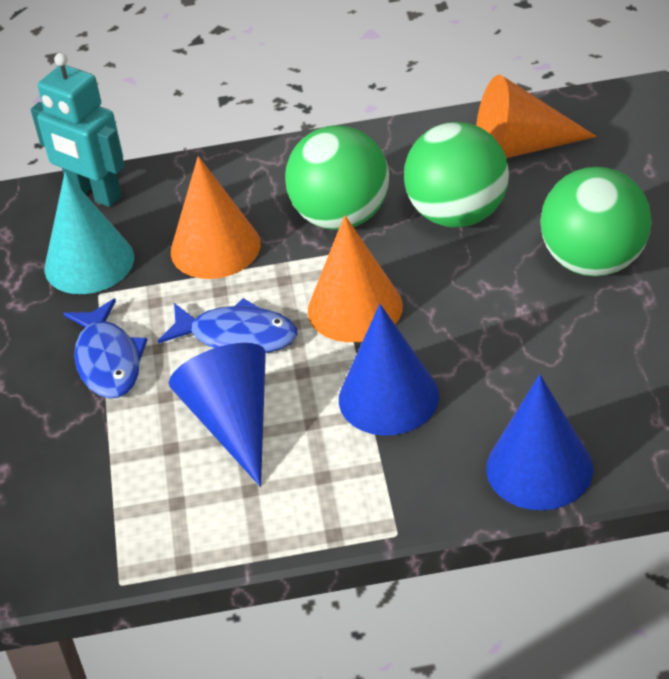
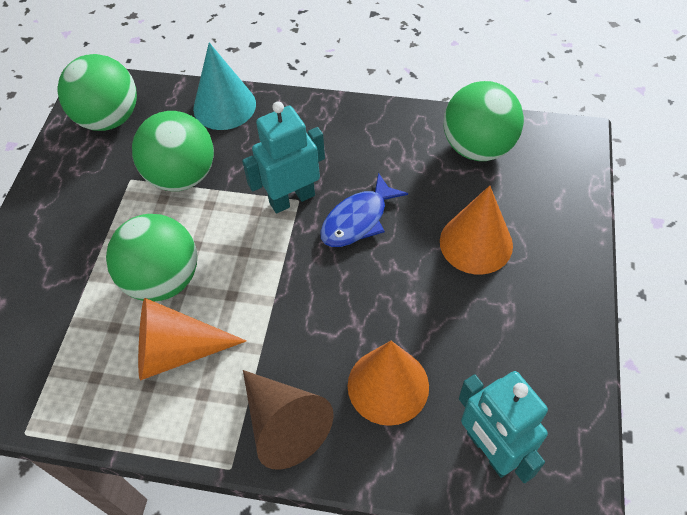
blue cone: 3 -> 0
blue fish: 2 -> 1
brown cone: 0 -> 1
green ball: 3 -> 4
turquoise robot: 1 -> 2

